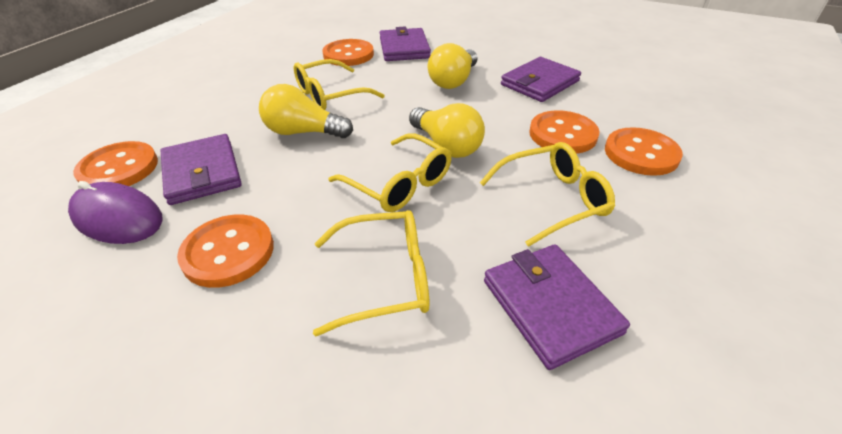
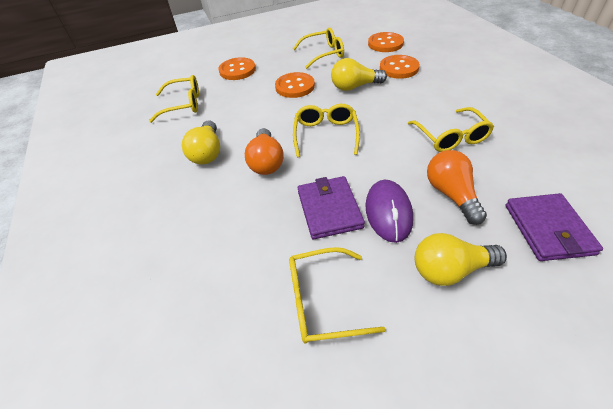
orange button: 5 -> 4
orange light bulb: 0 -> 2
purple wallet: 4 -> 2
yellow glasses: 4 -> 5

